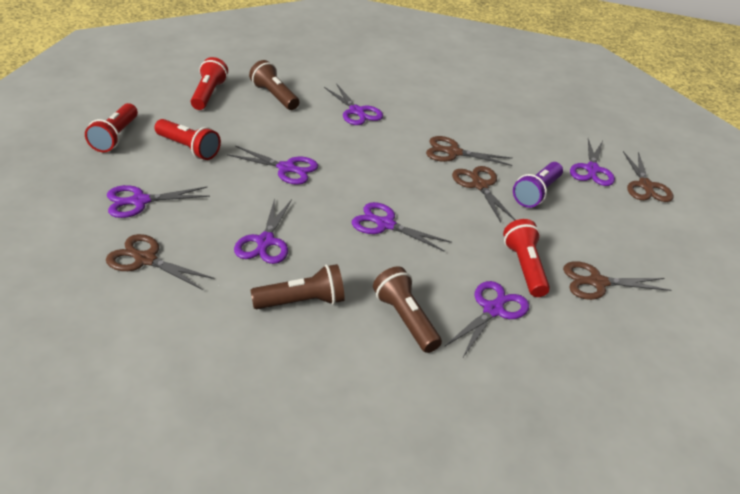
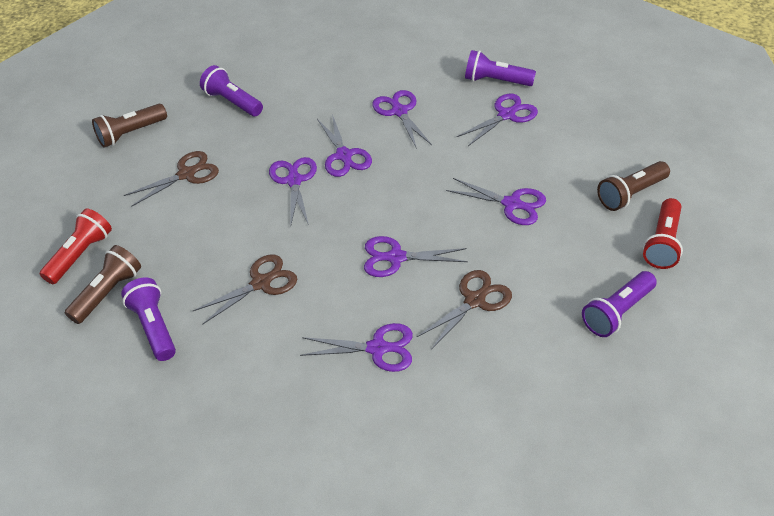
brown scissors: 5 -> 3
purple flashlight: 1 -> 4
red flashlight: 4 -> 2

